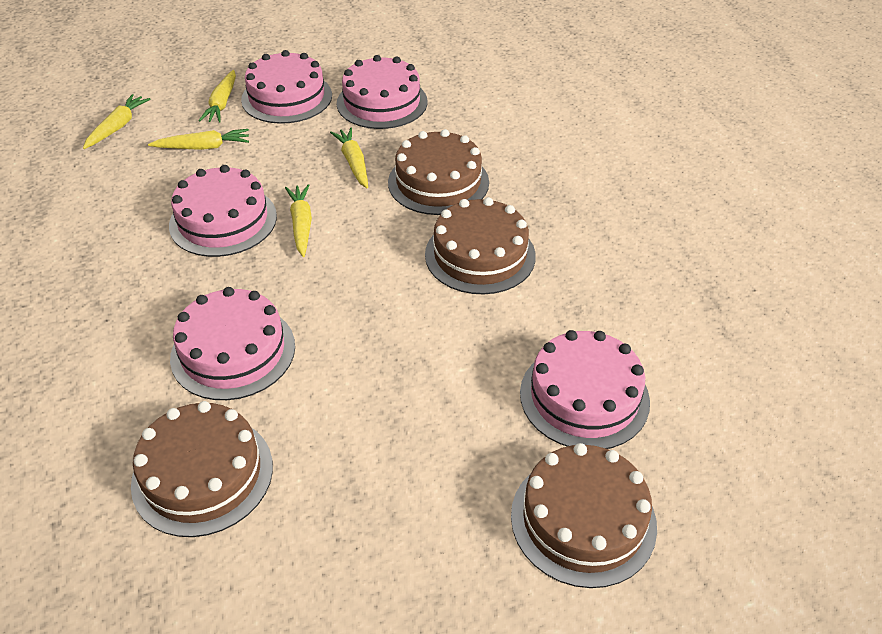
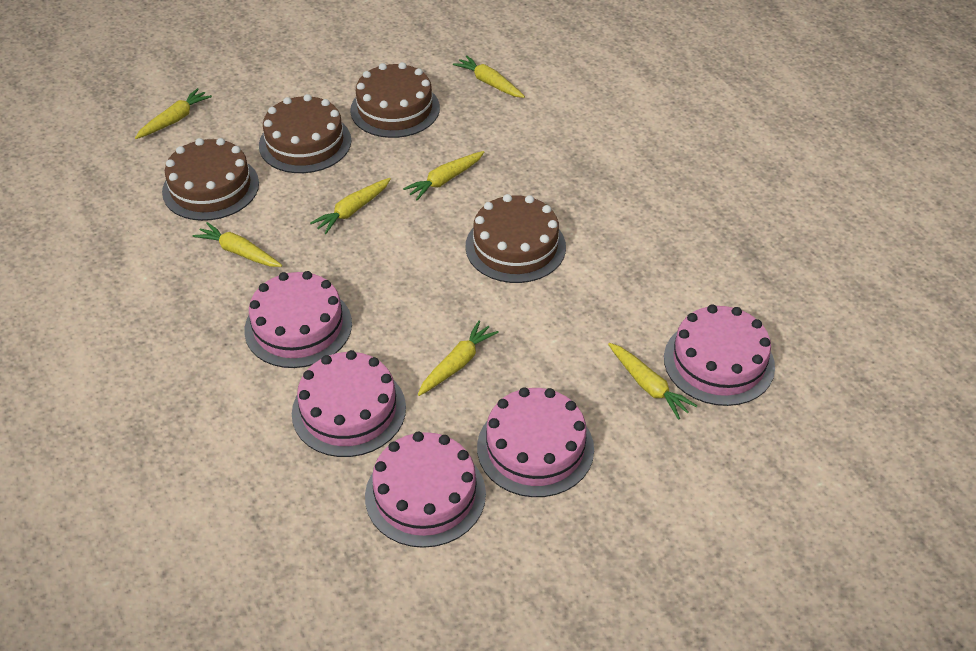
yellow carrot: 5 -> 7

